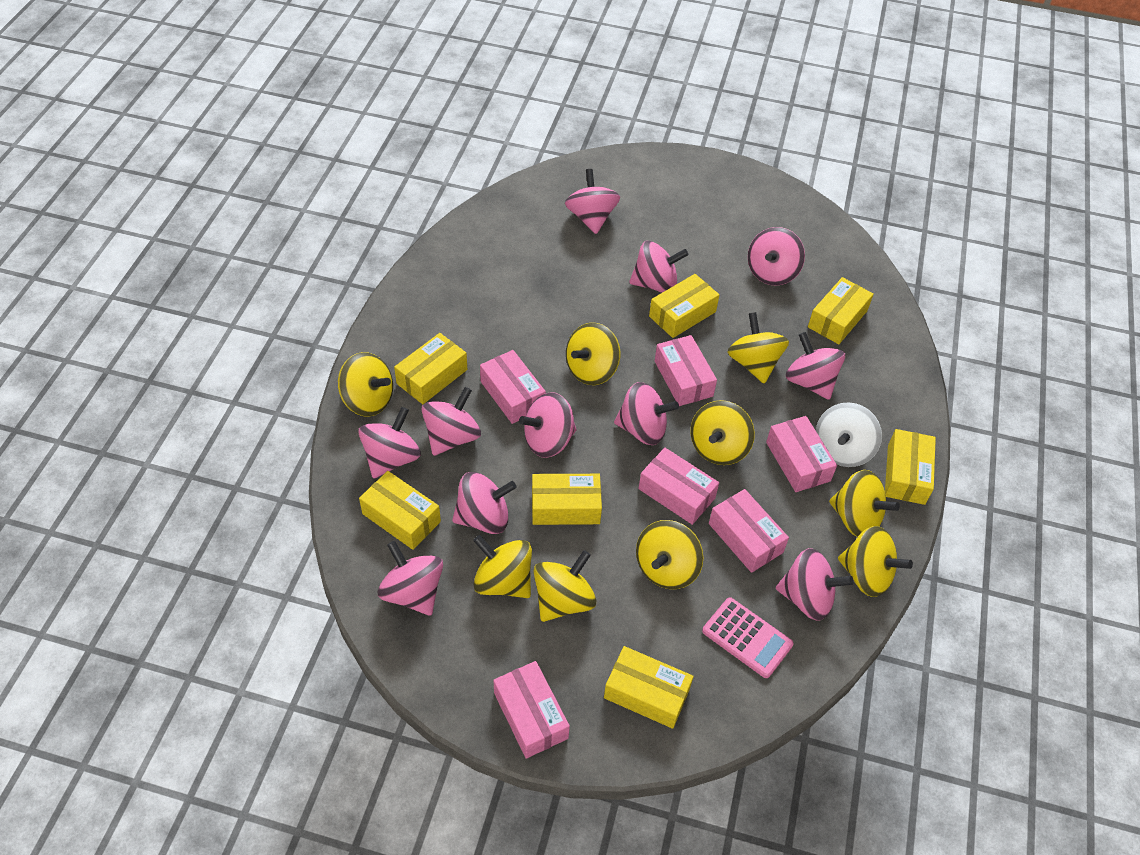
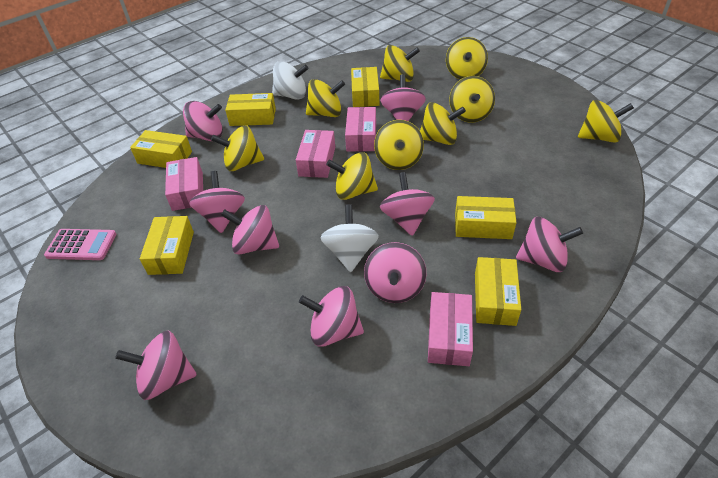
pink box: 6 -> 4
pink spinning top: 11 -> 9
white spinning top: 1 -> 2
yellow box: 7 -> 6

